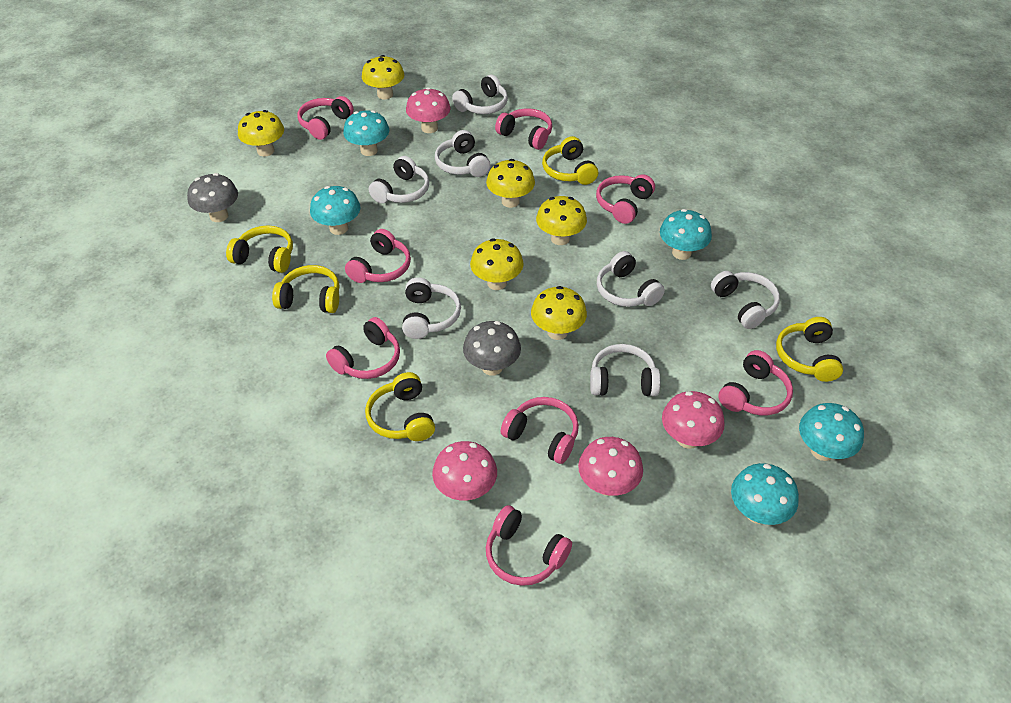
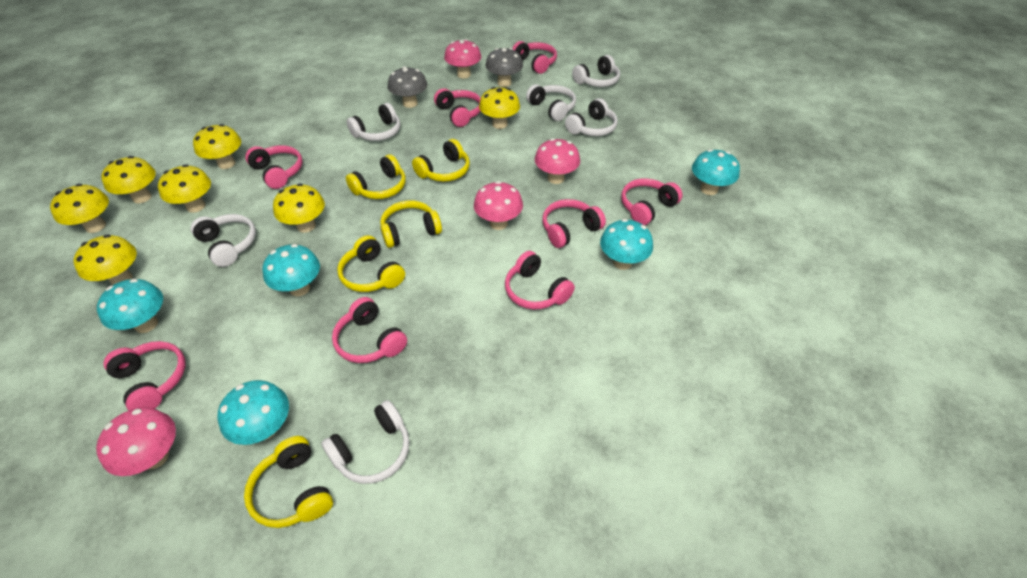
white headphones: 7 -> 6
yellow mushroom: 6 -> 7

